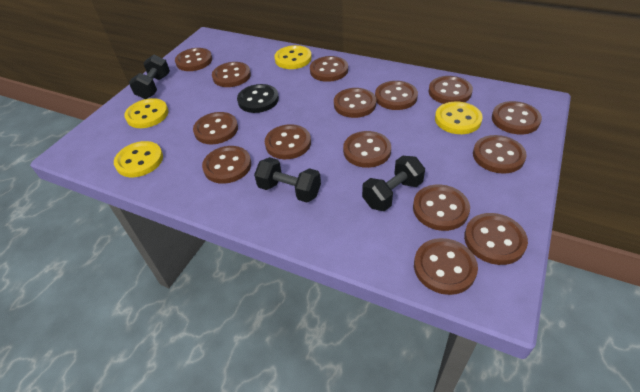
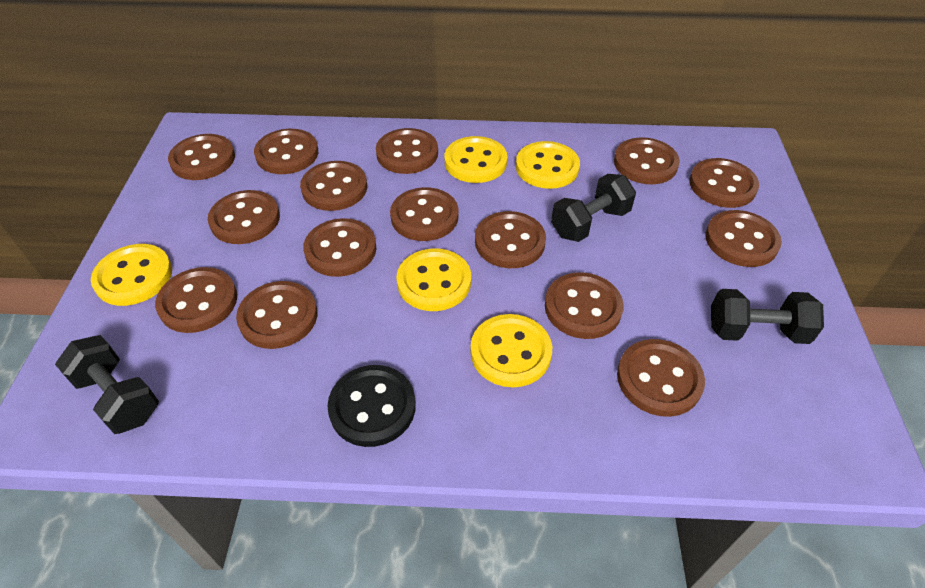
yellow button: 4 -> 5

